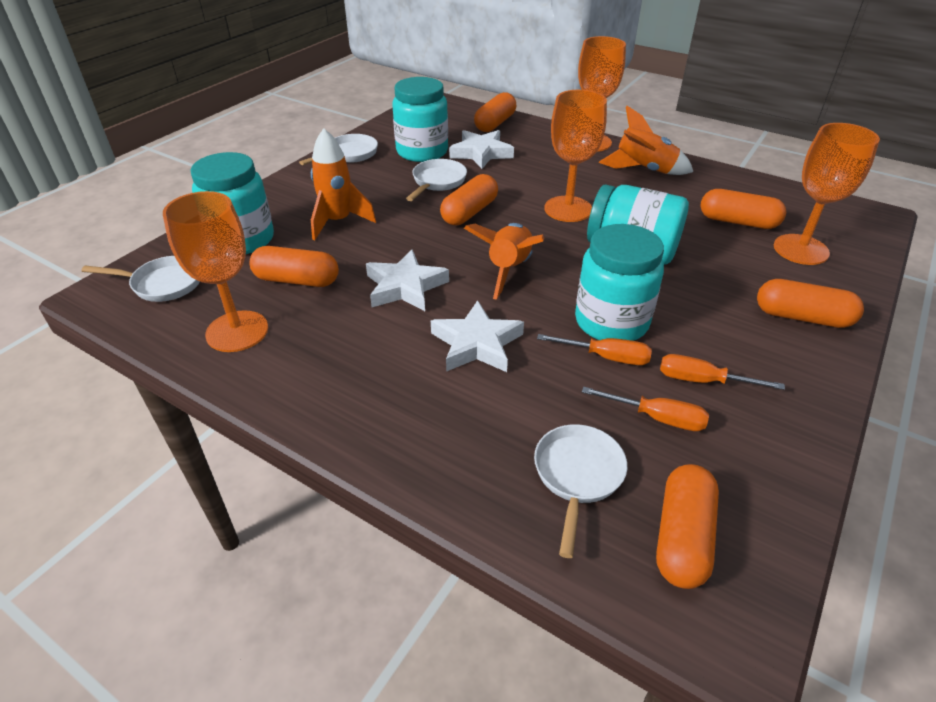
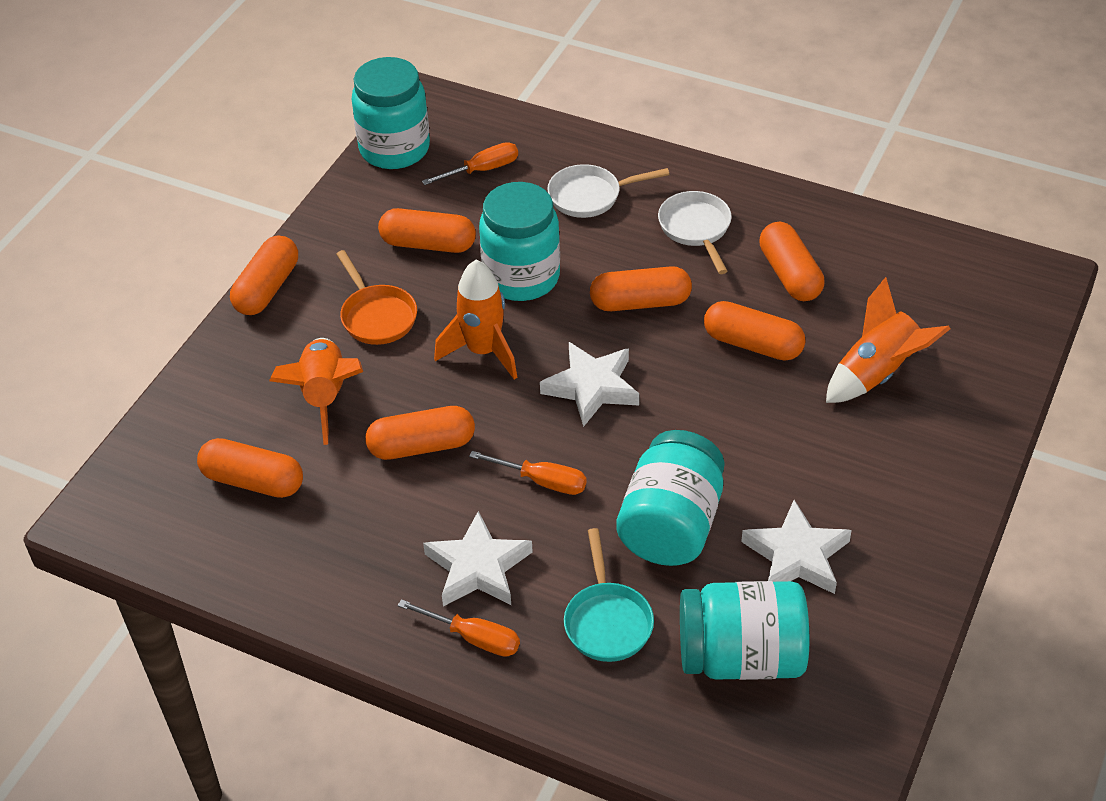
orange capsule: 6 -> 7
orange goblet: 4 -> 0
orange pan: 0 -> 1
turquoise pan: 0 -> 1
white pan: 4 -> 2

